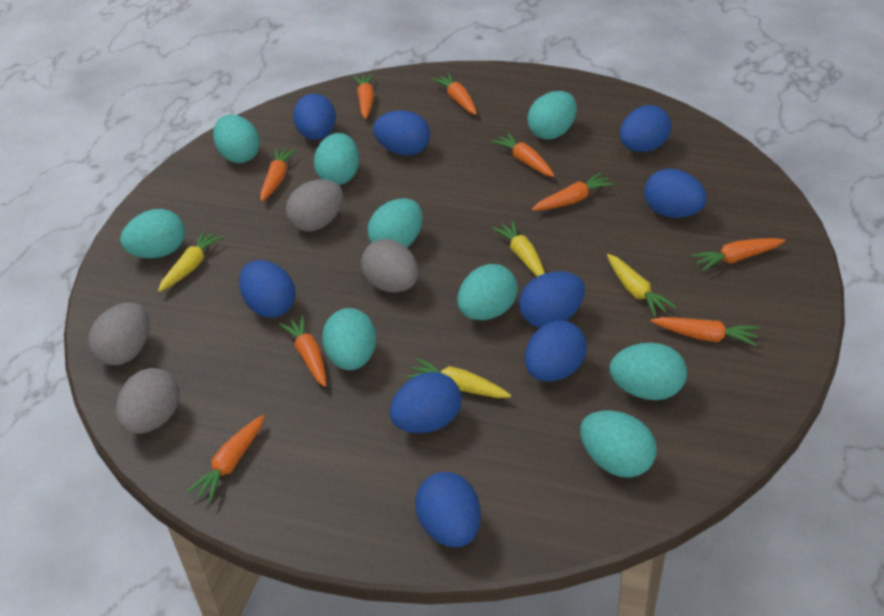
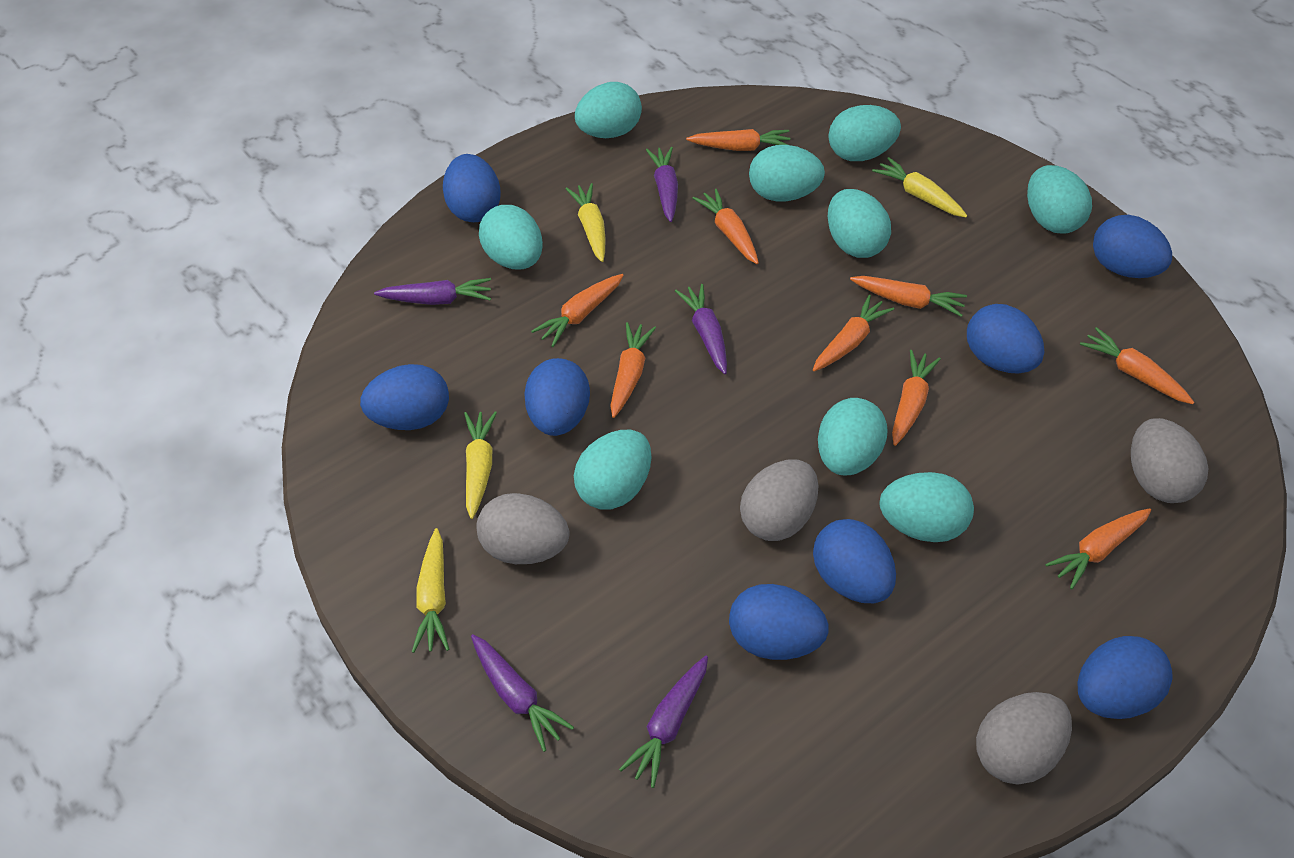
blue egg: 9 -> 8
purple carrot: 0 -> 5

